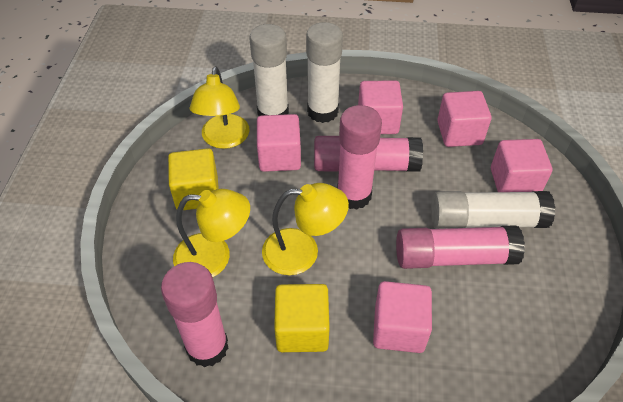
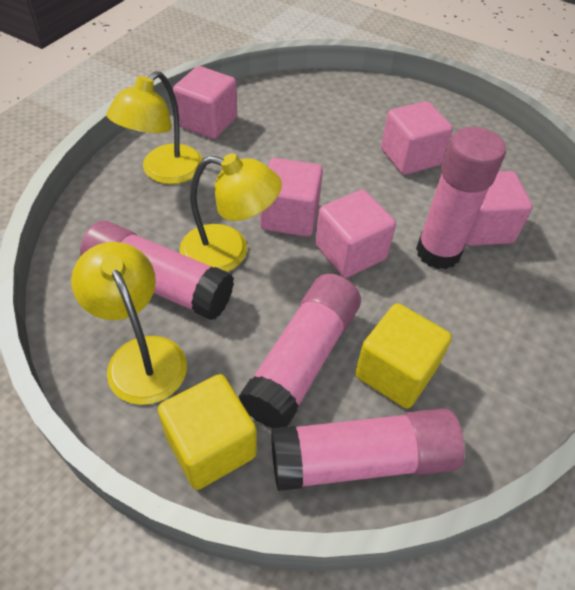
white glue stick: 3 -> 0

